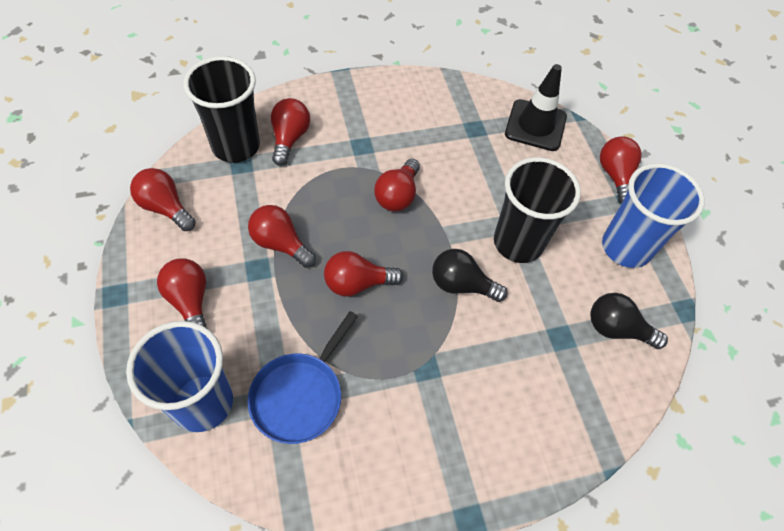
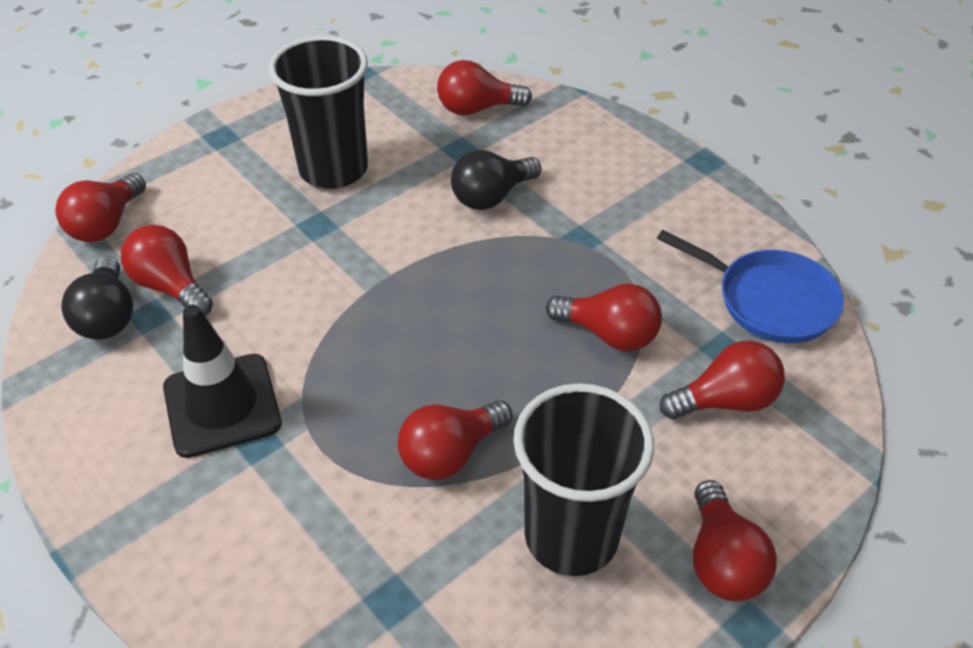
blue cup: 2 -> 0

